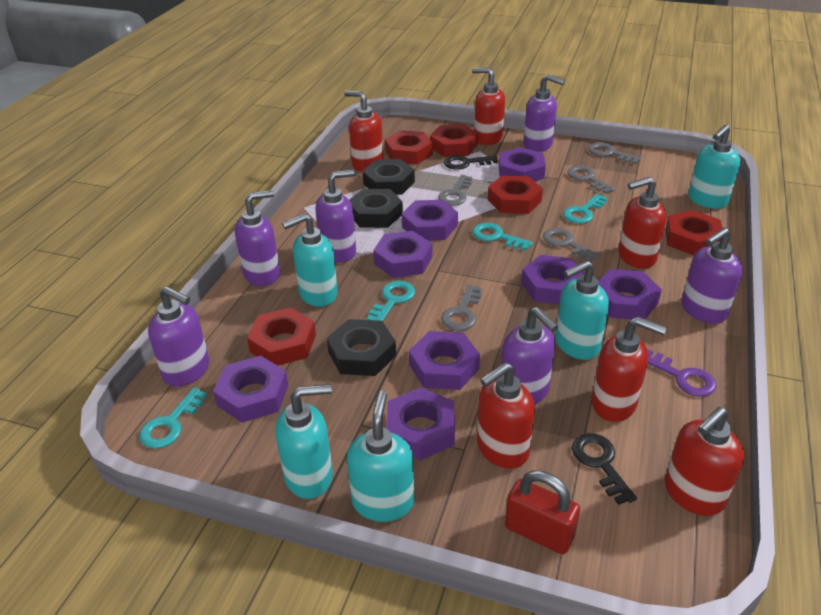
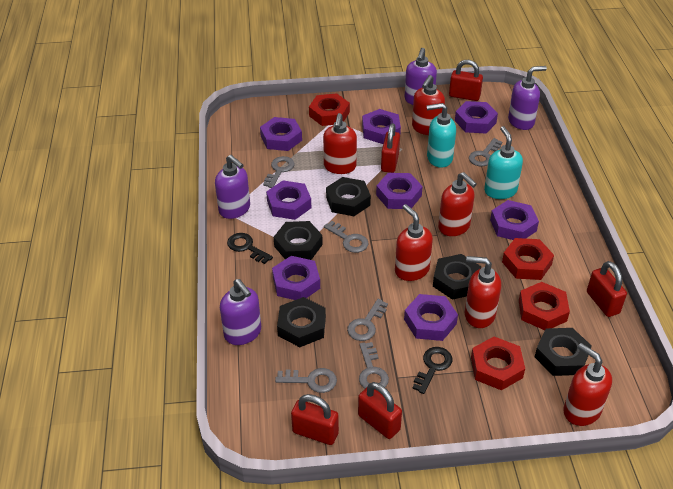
black nut: 3 -> 5
grey key: 5 -> 6
purple key: 1 -> 0
purple soap dispenser: 6 -> 4
red nut: 5 -> 4
red padlock: 1 -> 5
turquoise key: 4 -> 0
turquoise soap dispenser: 5 -> 2

